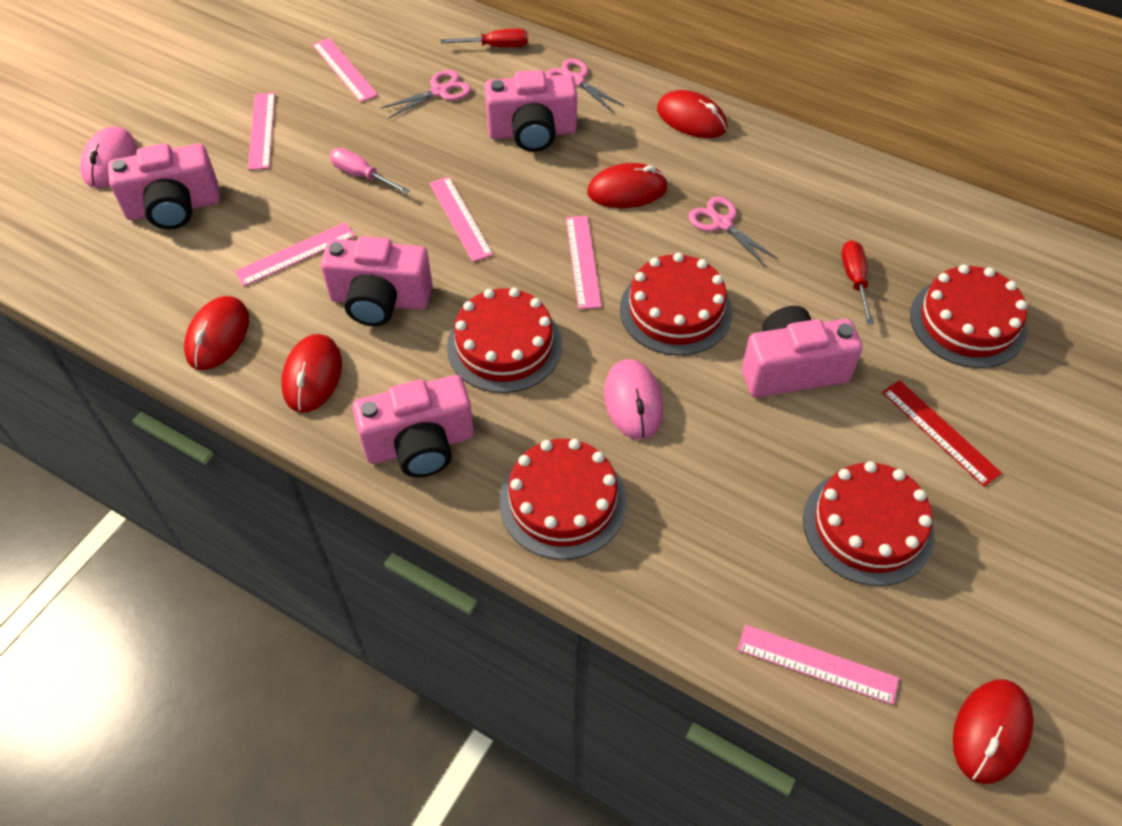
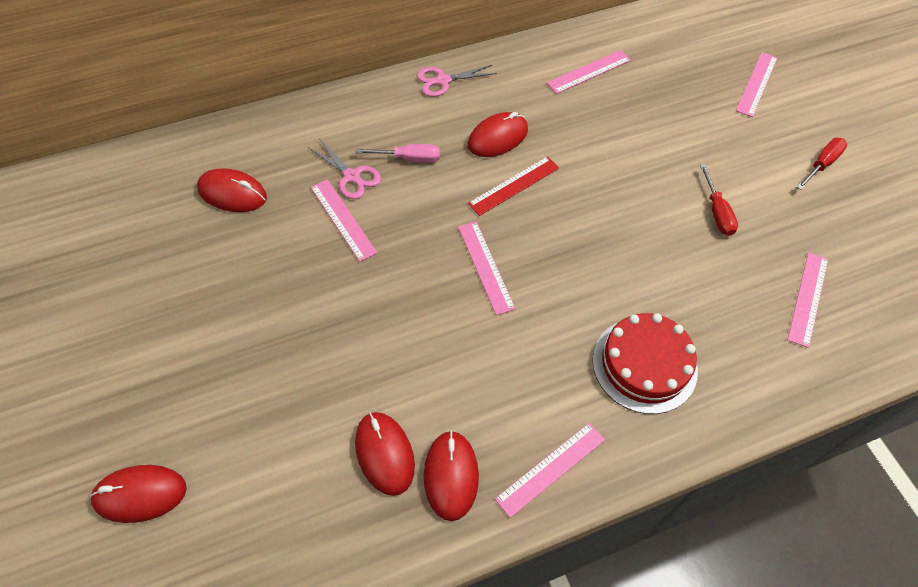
pink camera: 5 -> 0
pink mouse: 2 -> 0
pink scissors: 3 -> 2
red cake: 5 -> 1

